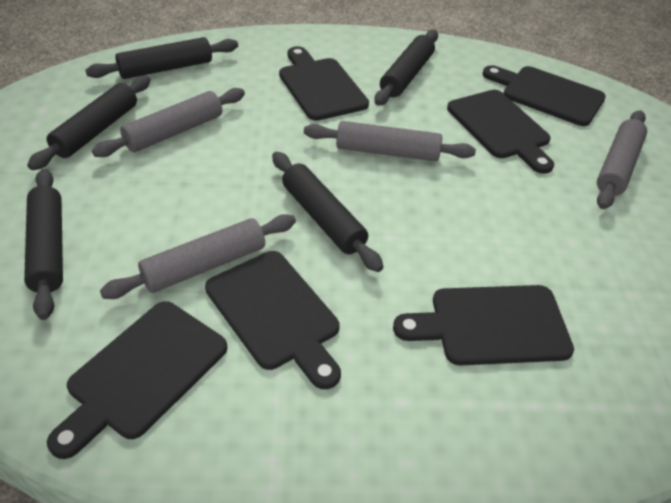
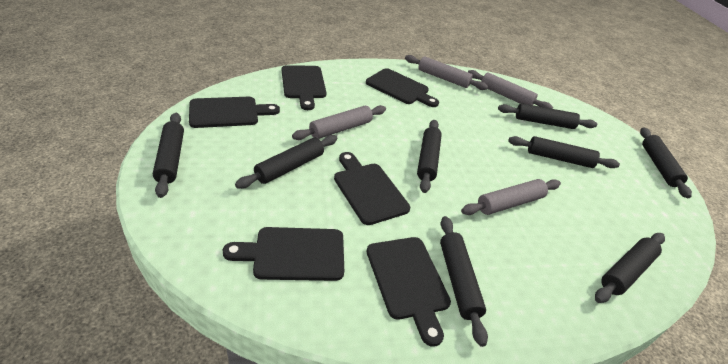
black rolling pin: 5 -> 8

